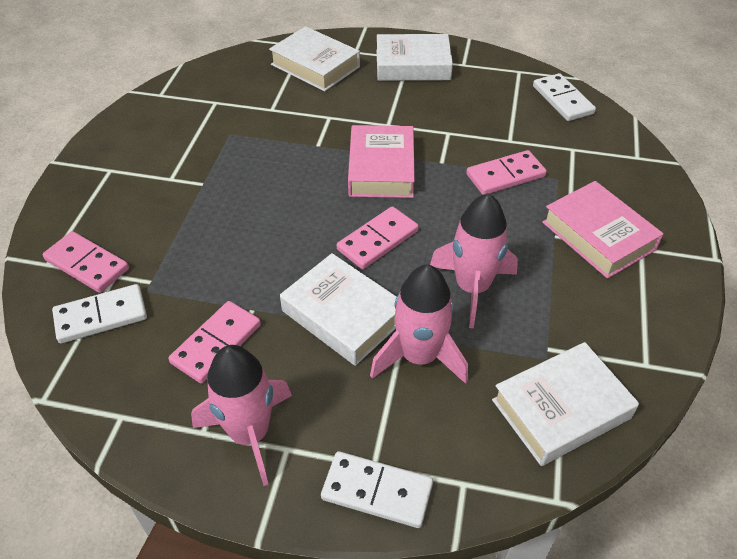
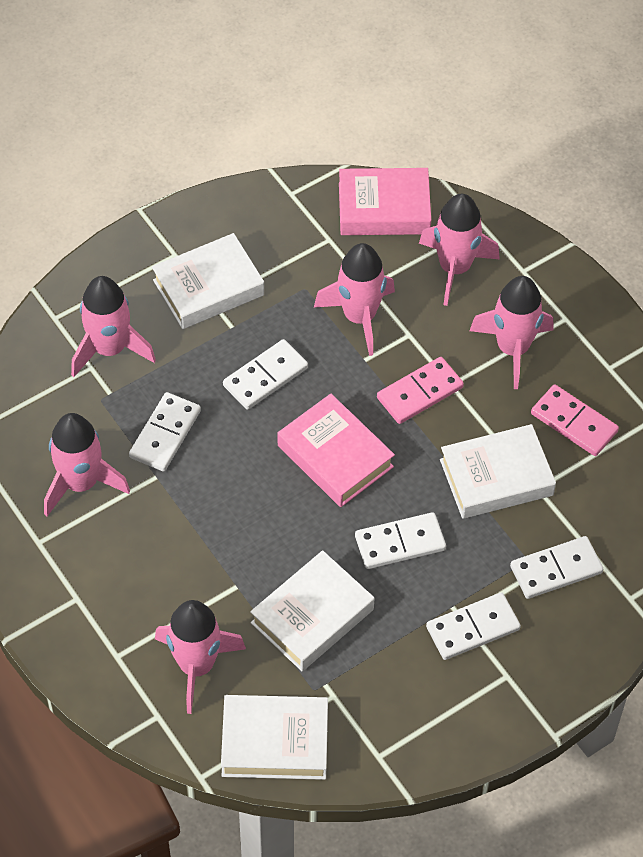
pink domino: 4 -> 2
pink rocket: 3 -> 6
white domino: 3 -> 5

